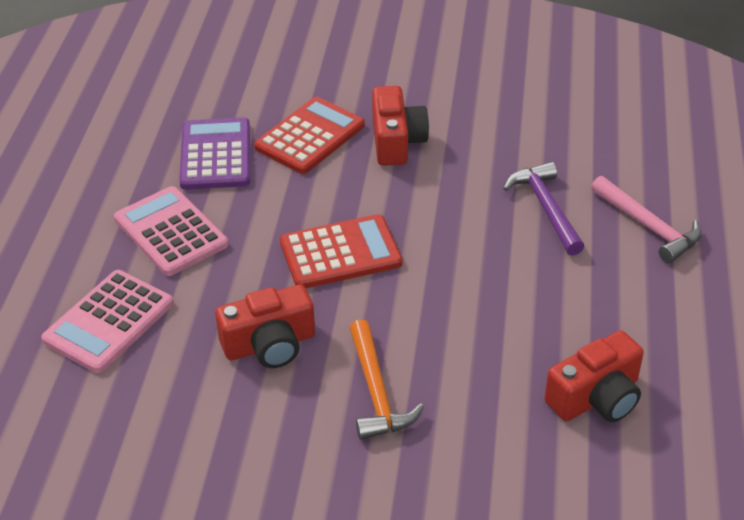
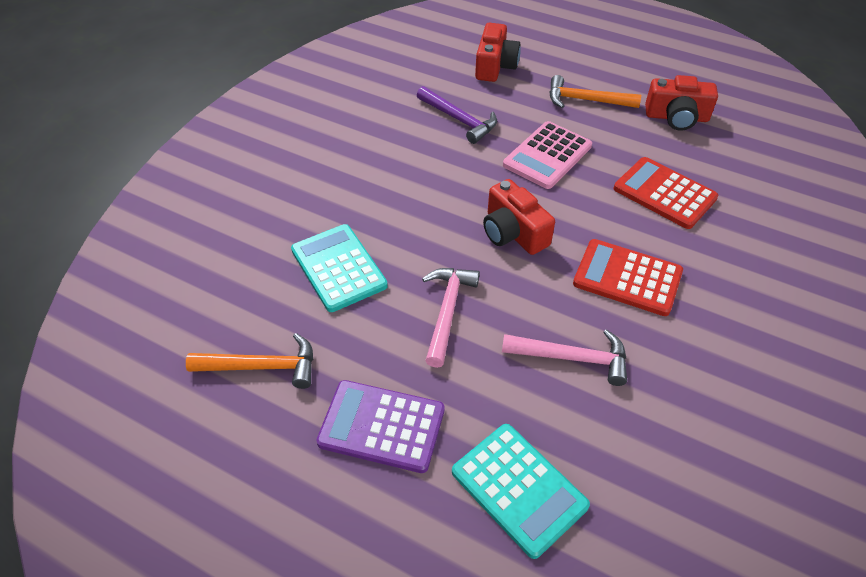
orange hammer: 1 -> 2
pink calculator: 2 -> 1
pink hammer: 1 -> 2
turquoise calculator: 0 -> 2

